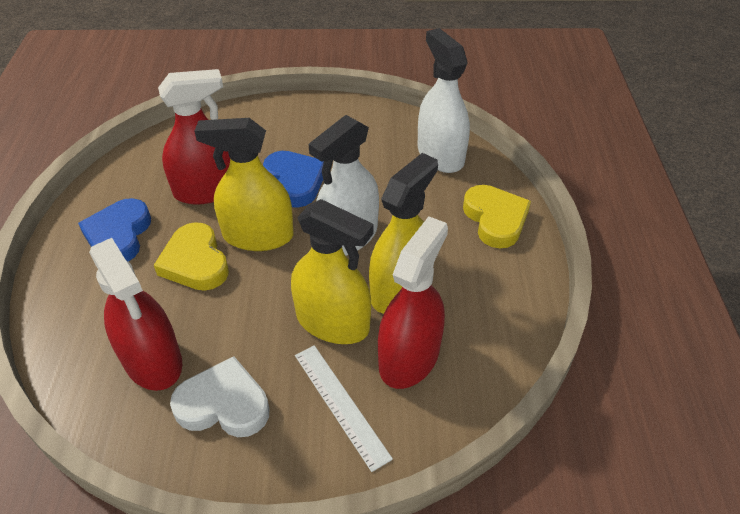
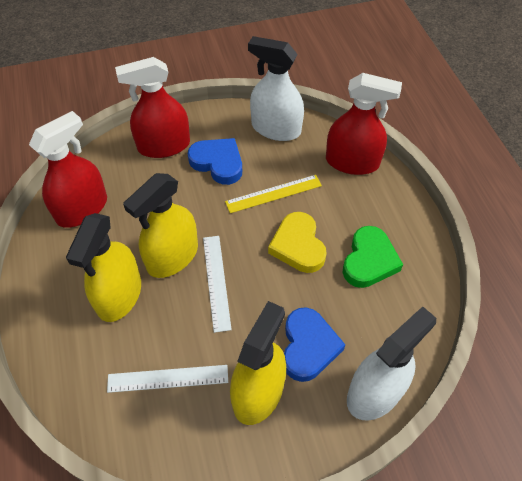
green heart: 0 -> 1
white heart: 1 -> 0
white ruler: 1 -> 2
yellow heart: 2 -> 1
yellow ruler: 0 -> 1

